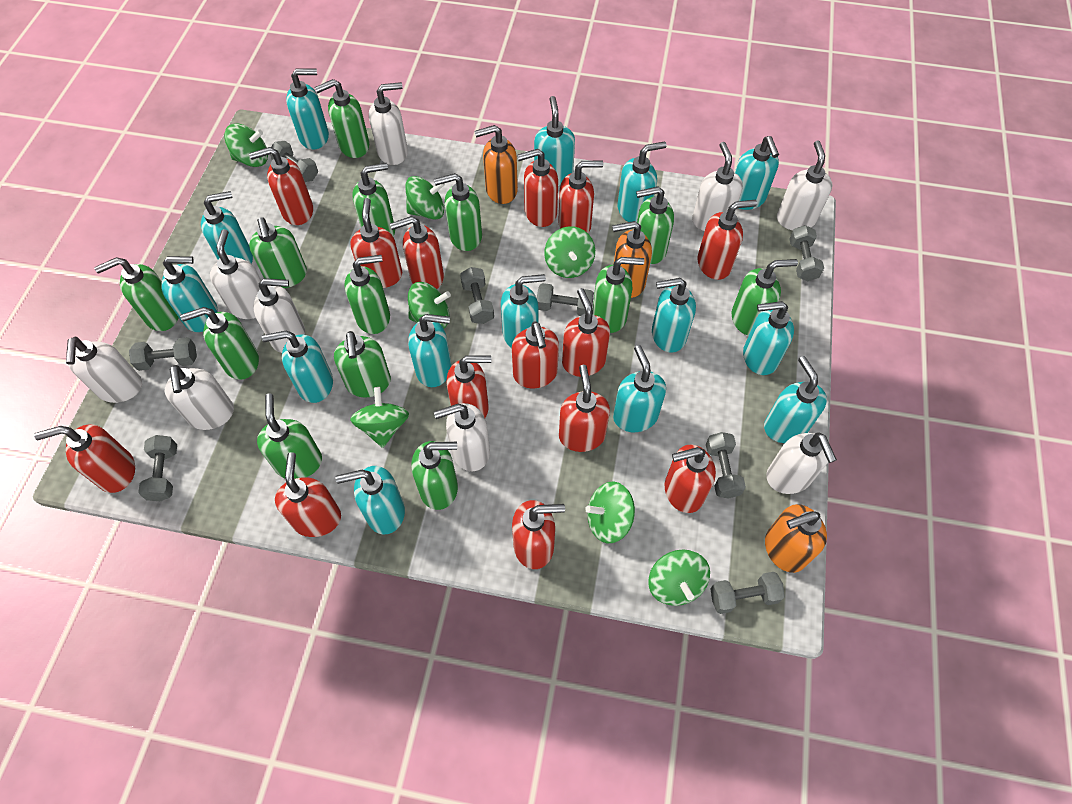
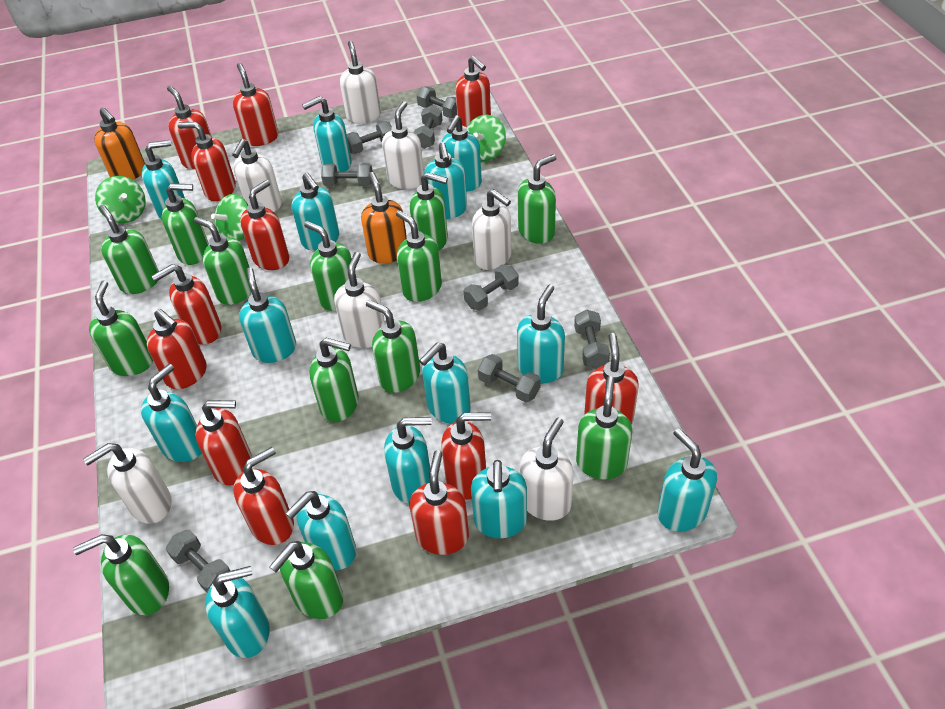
green spinning top: 7 -> 3
orange soap dispenser: 3 -> 2
red soap dispenser: 14 -> 12
white soap dispenser: 9 -> 7

